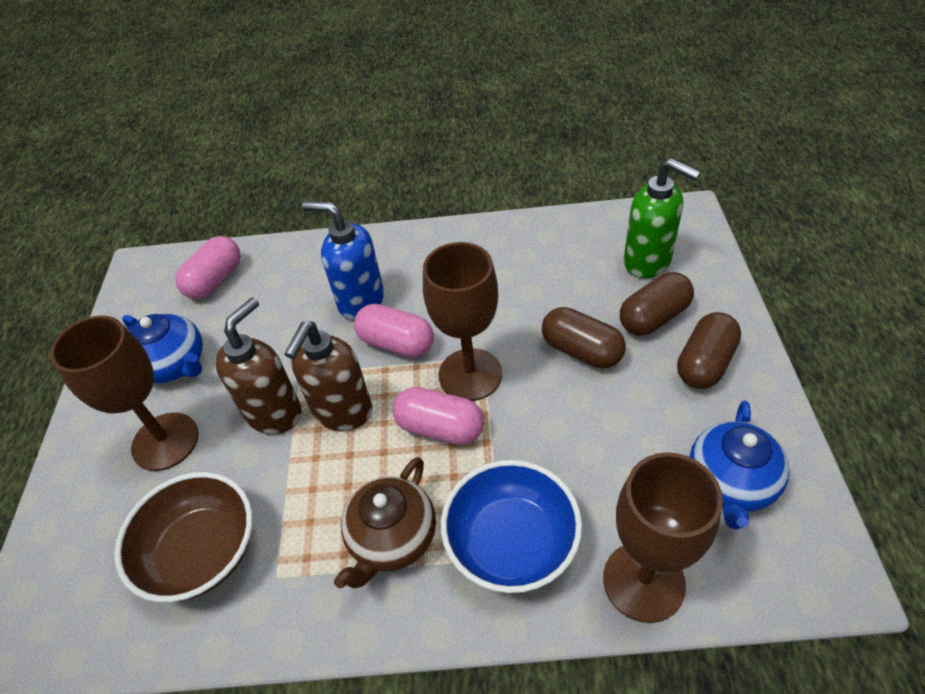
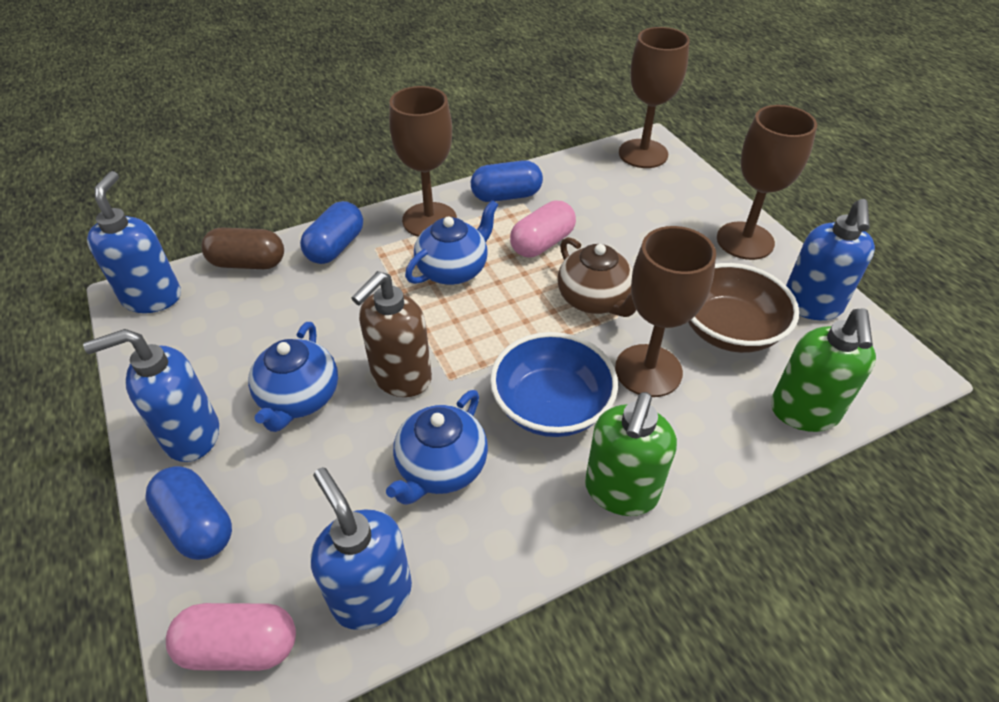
blue capsule: 0 -> 3
blue soap dispenser: 1 -> 4
blue teapot: 2 -> 3
brown capsule: 3 -> 1
brown goblet: 3 -> 4
brown soap dispenser: 2 -> 1
green soap dispenser: 1 -> 2
pink capsule: 3 -> 2

